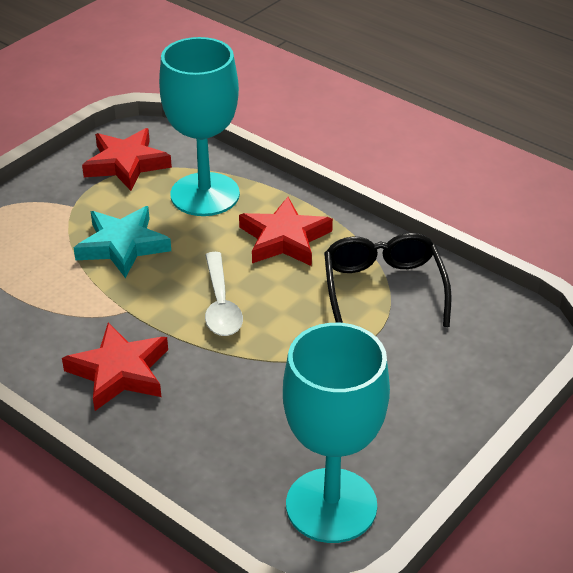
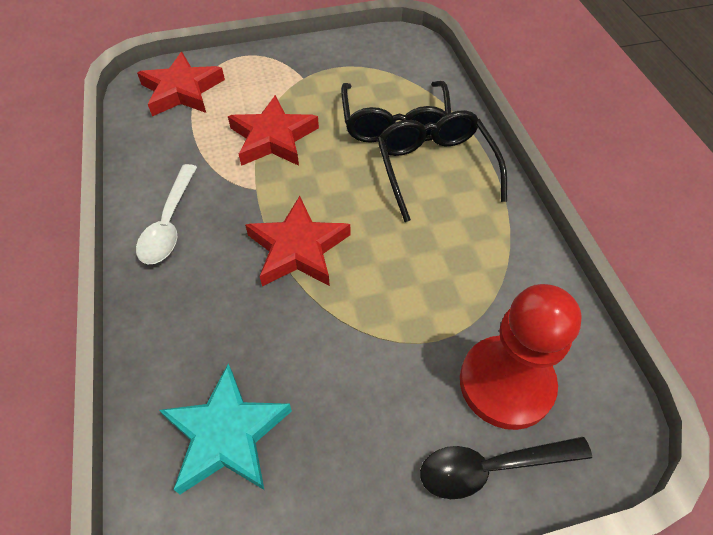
black glasses: 1 -> 2
black spoon: 0 -> 1
red pawn: 0 -> 1
turquoise goblet: 2 -> 0

